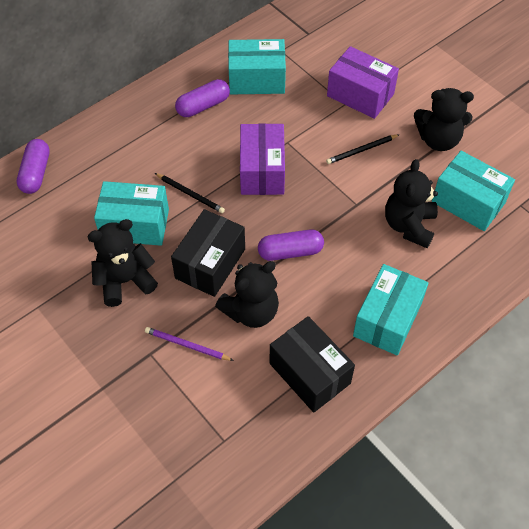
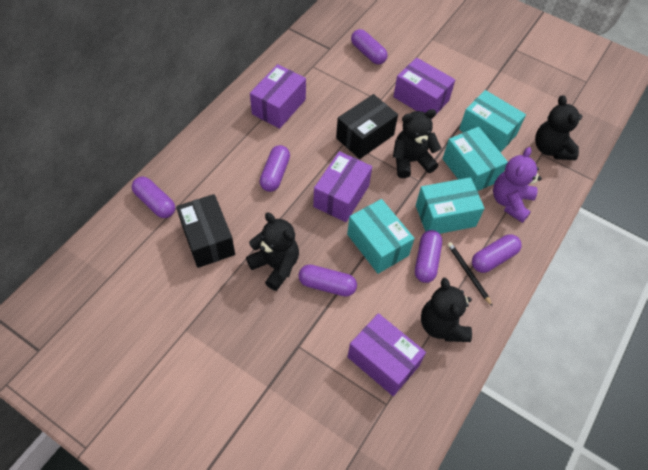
black pencil: 2 -> 1
purple box: 2 -> 4
purple capsule: 3 -> 6
purple pencil: 1 -> 0
purple teddy bear: 0 -> 1

